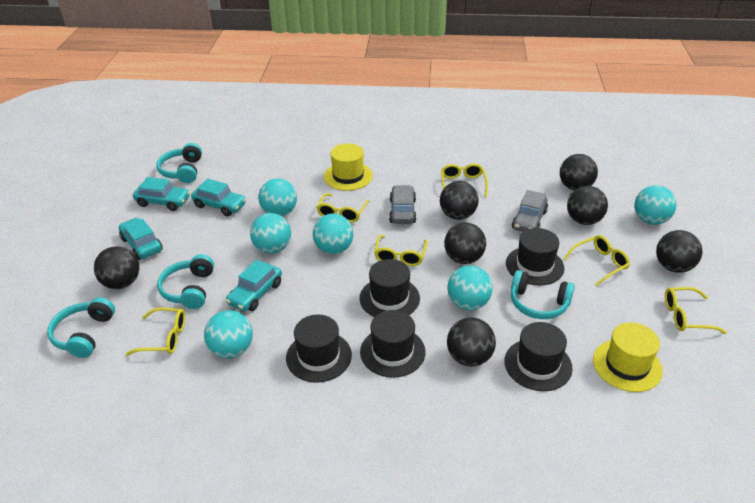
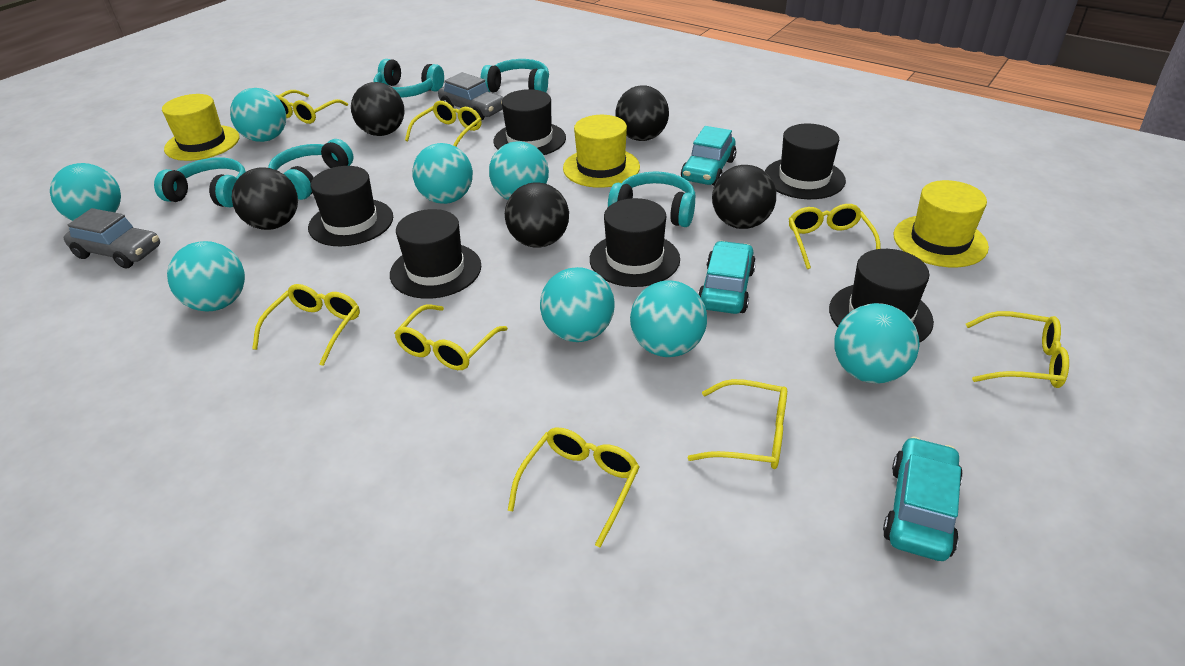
black ball: 7 -> 5
black hat: 5 -> 6
turquoise ball: 6 -> 8
turquoise car: 4 -> 3
turquoise headphones: 4 -> 5
yellow glasses: 6 -> 8
yellow hat: 2 -> 3

